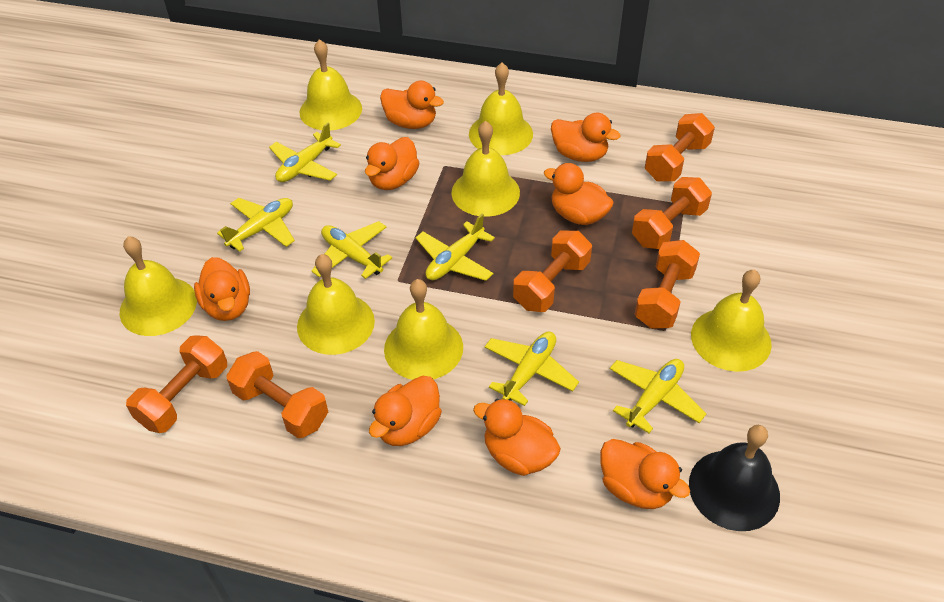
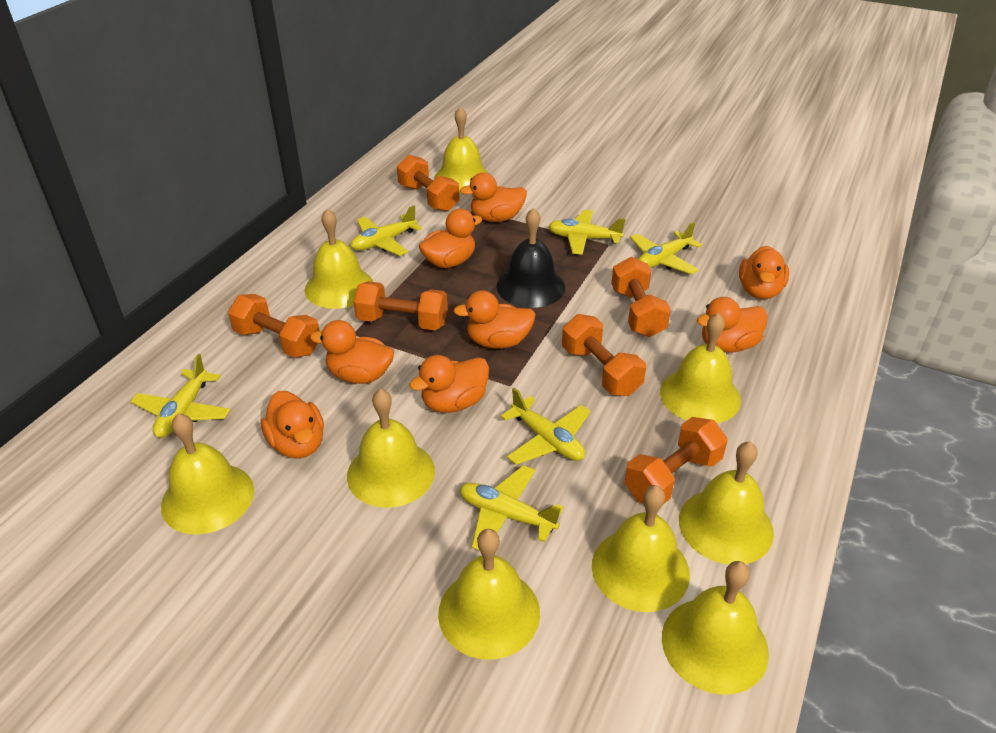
yellow bell: 7 -> 9

